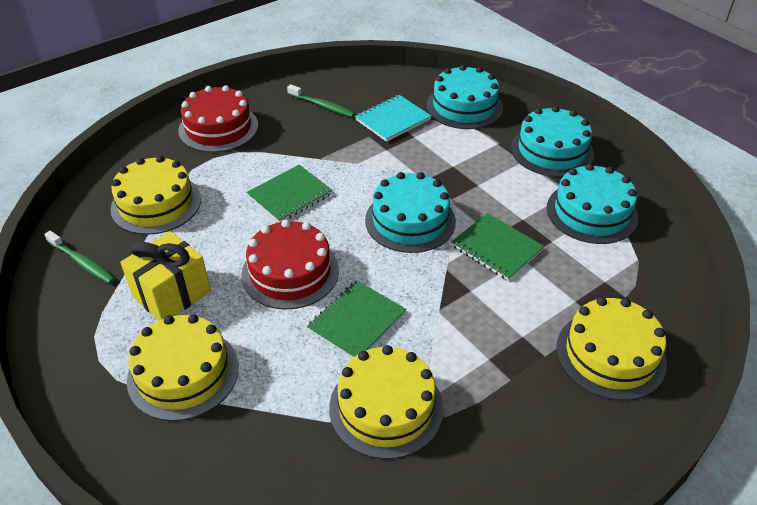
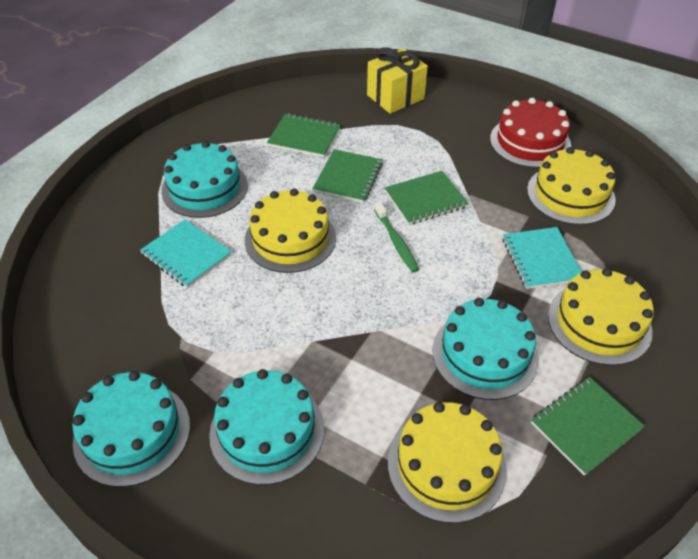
green notebook: 3 -> 4
green toothbrush: 2 -> 1
red cake: 2 -> 1
turquoise notebook: 1 -> 2

